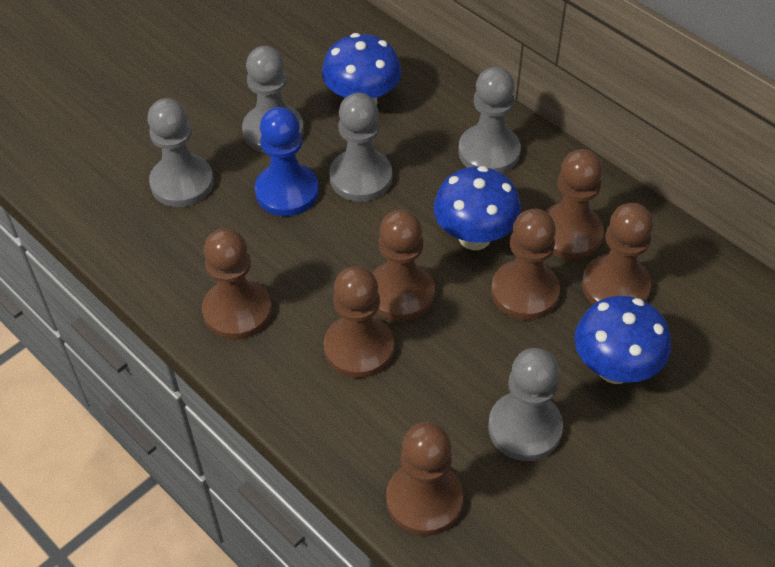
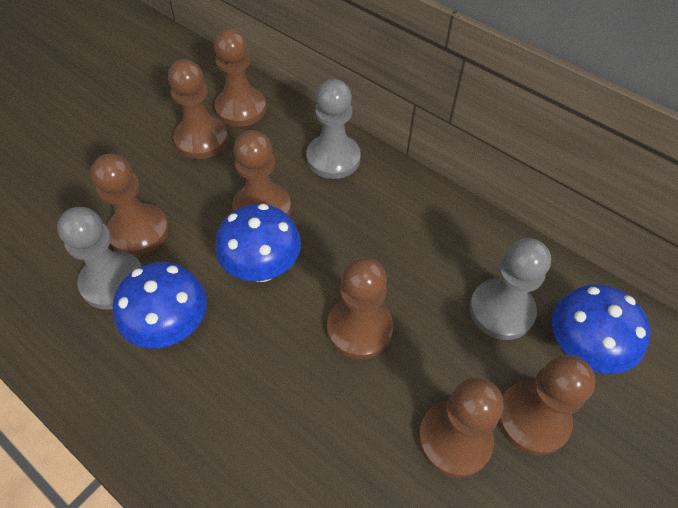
blue pawn: 1 -> 0
grey pawn: 5 -> 3

